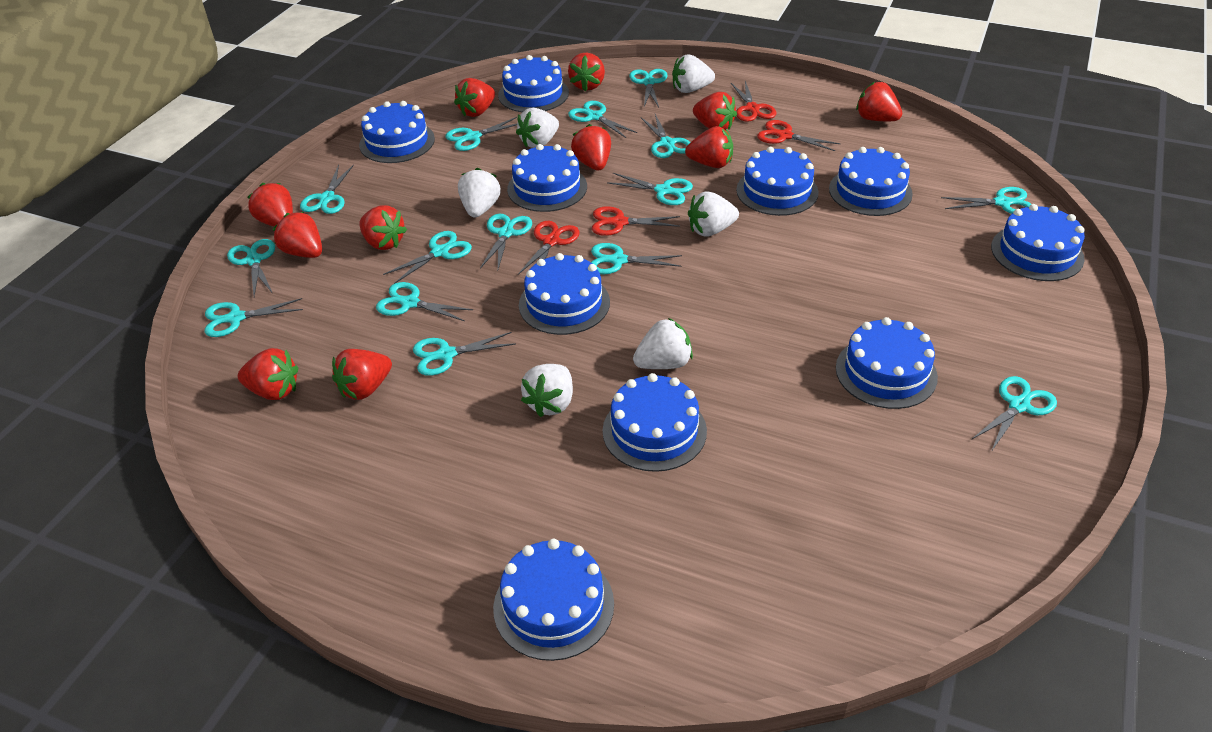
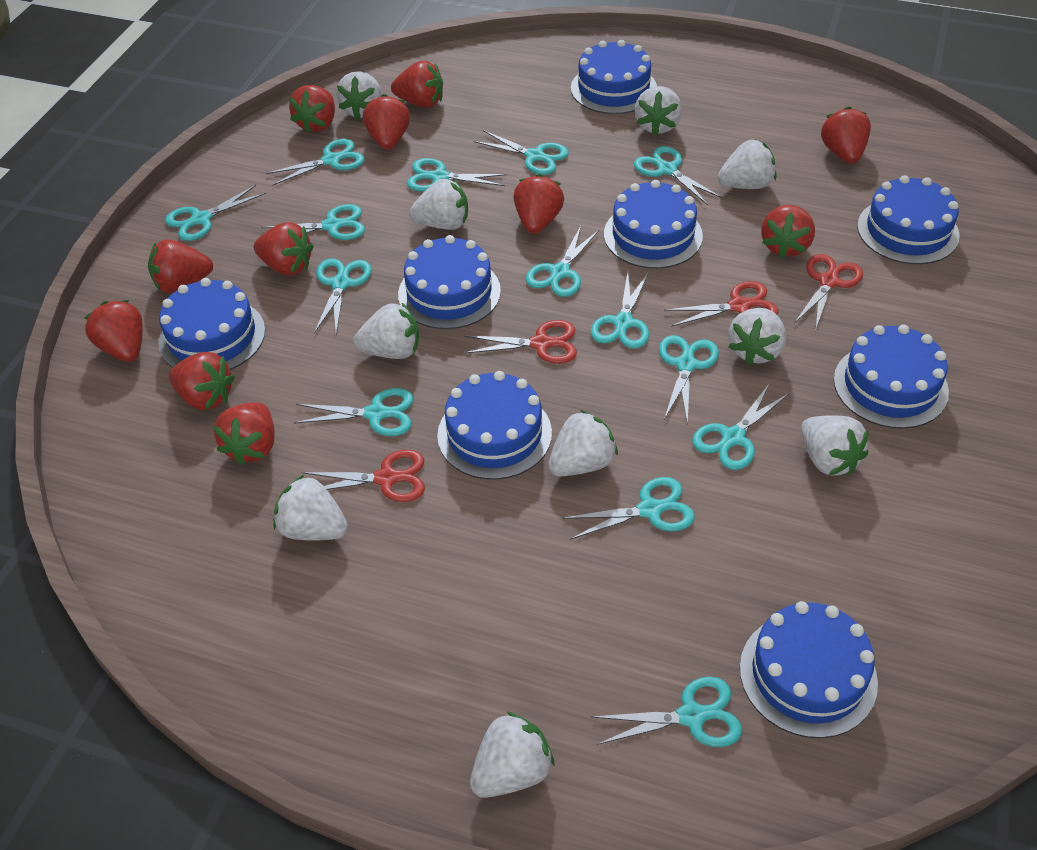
blue cake: 10 -> 8
turquoise scissors: 15 -> 14
white strawberry: 6 -> 10

